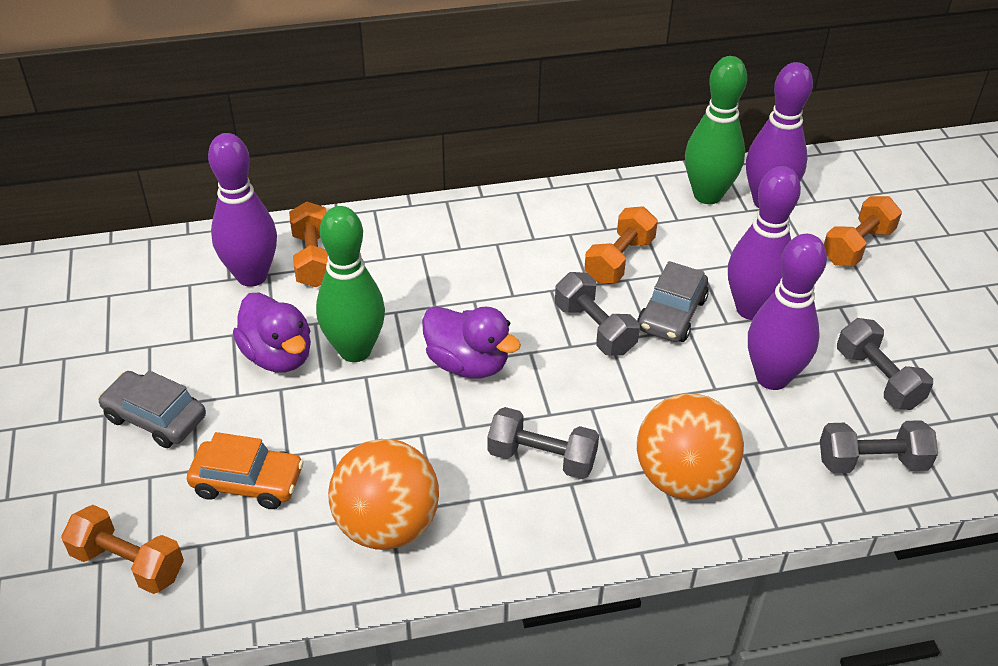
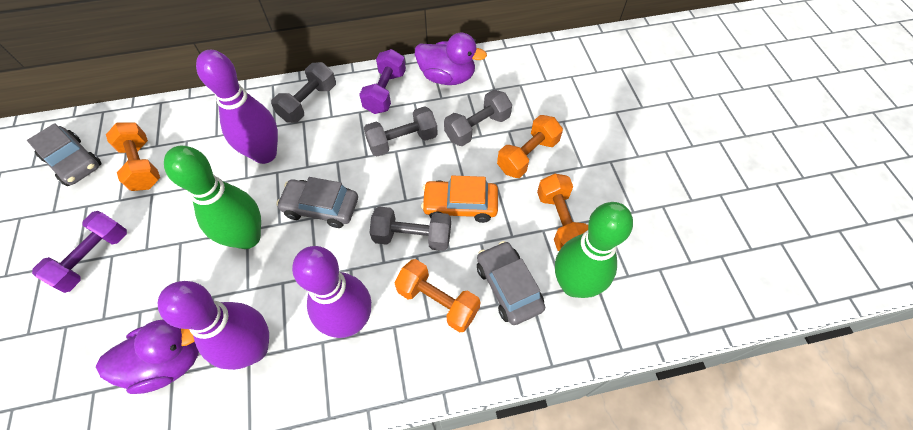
grey car: 2 -> 3
orange ball: 2 -> 0
purple bowling pin: 4 -> 3
purple dumbbell: 0 -> 2

